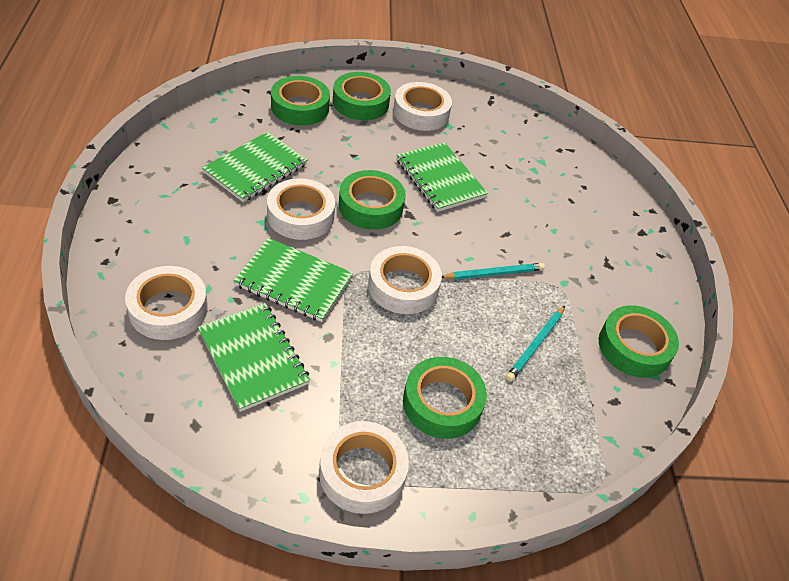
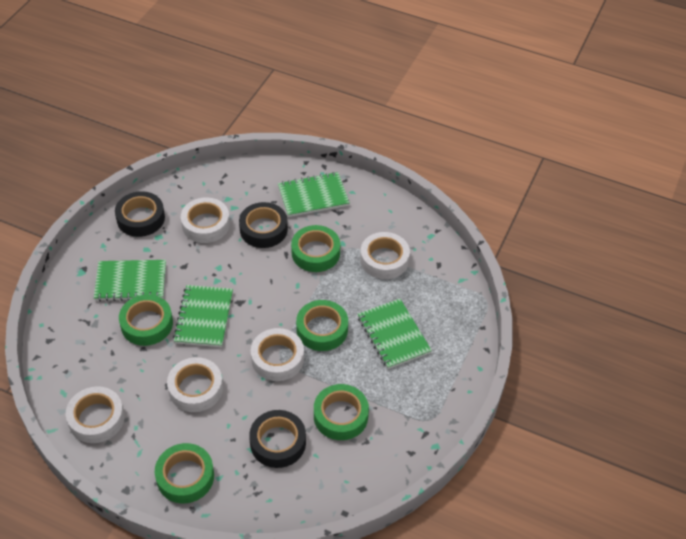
black tape: 0 -> 3
turquoise pencil: 2 -> 0

